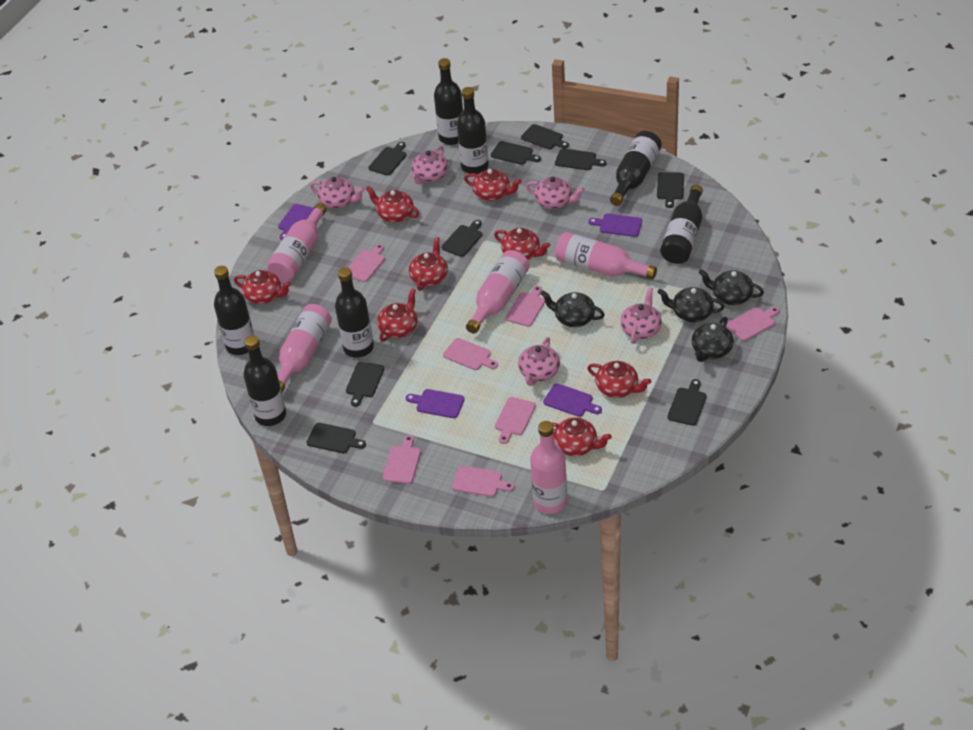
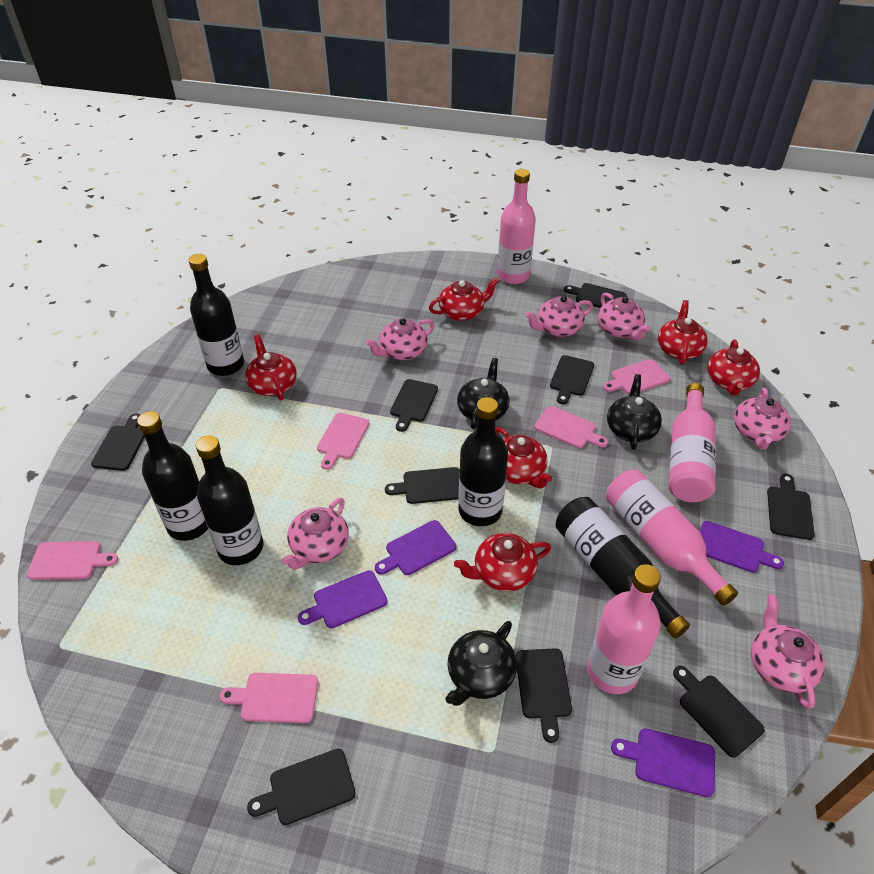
black bottle: 7 -> 5
black teapot: 4 -> 3
pink bottle: 5 -> 4
pink cutting board: 7 -> 5
pink teapot: 5 -> 6
red teapot: 8 -> 6

